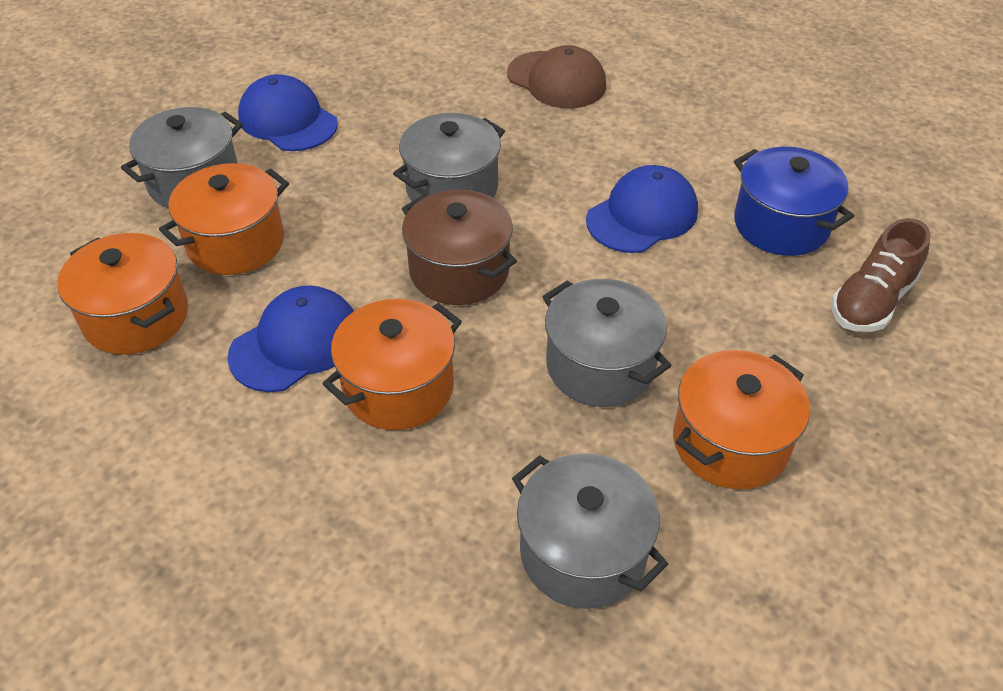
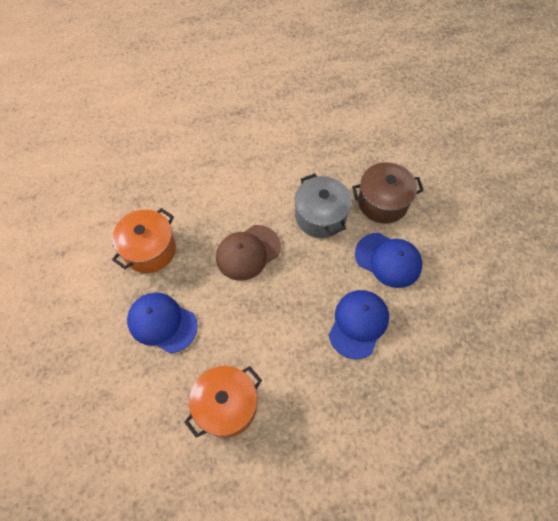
blue pot: 1 -> 0
brown shoe: 1 -> 0
grey pot: 4 -> 1
orange pot: 4 -> 2

